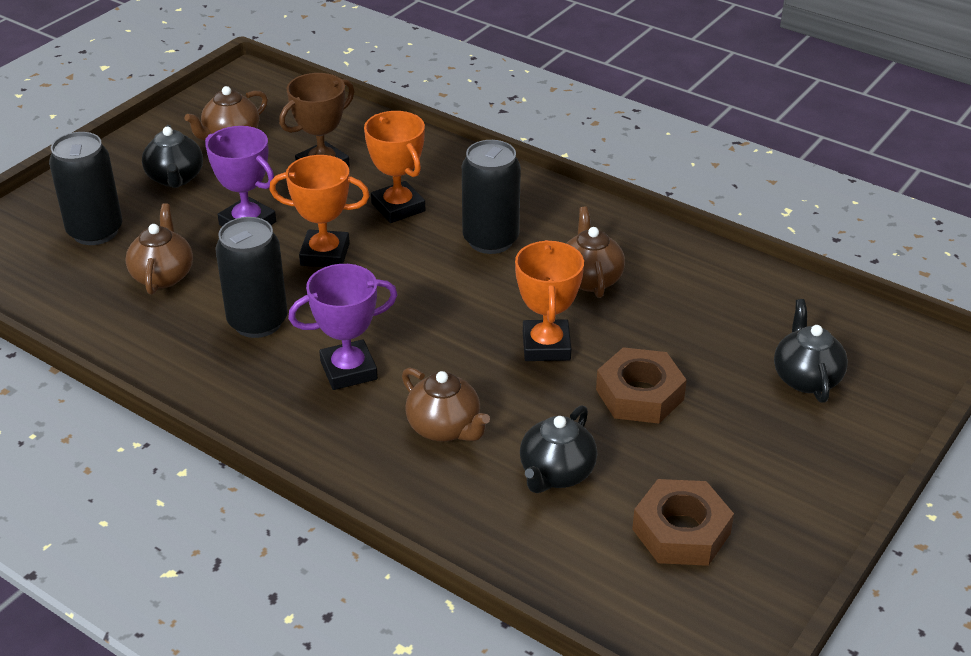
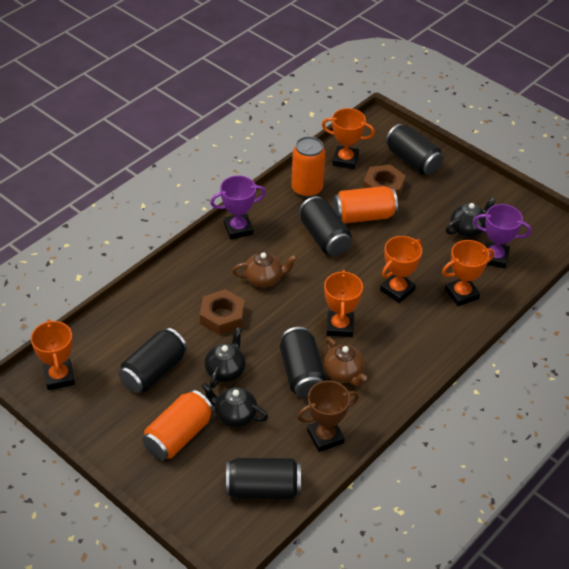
black can: 3 -> 5
brown teapot: 4 -> 2
orange can: 0 -> 3
orange trophy: 3 -> 5

